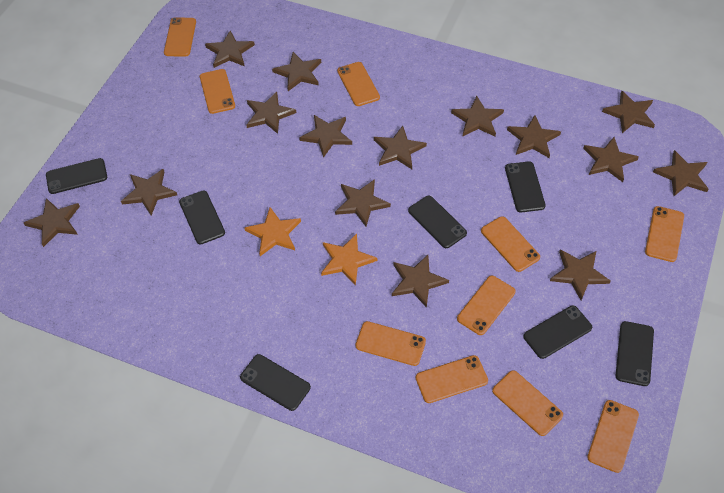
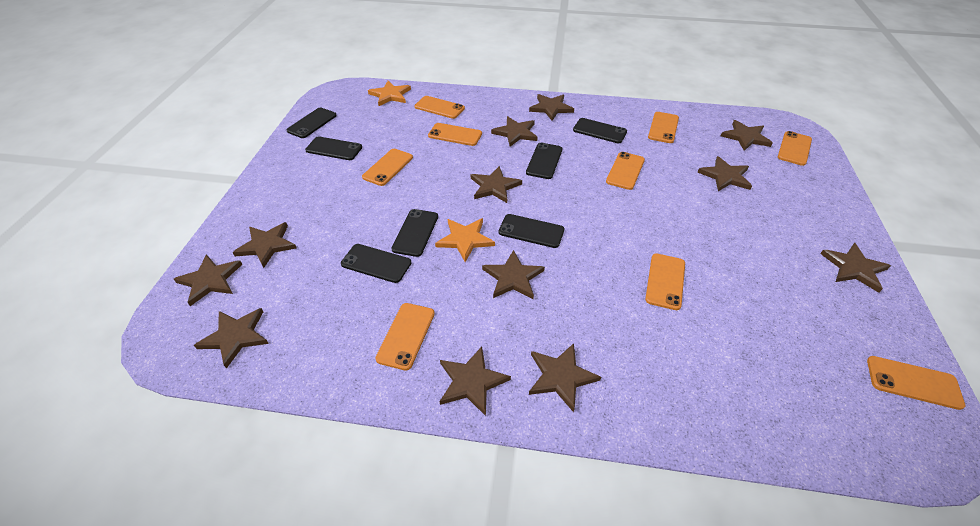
brown star: 15 -> 12
orange phone: 10 -> 9

